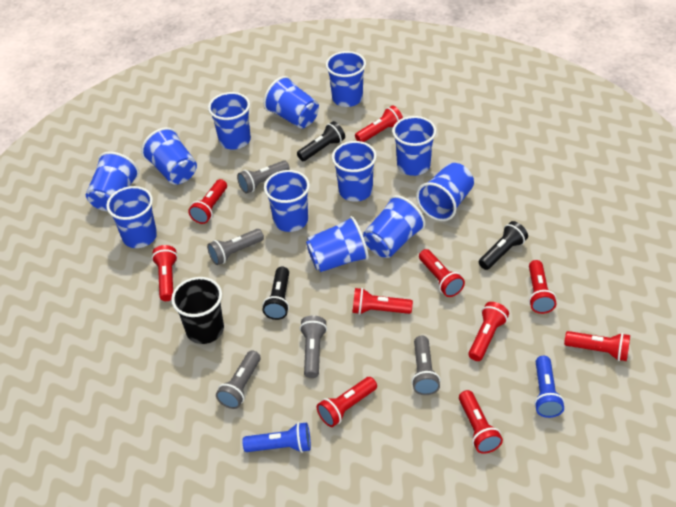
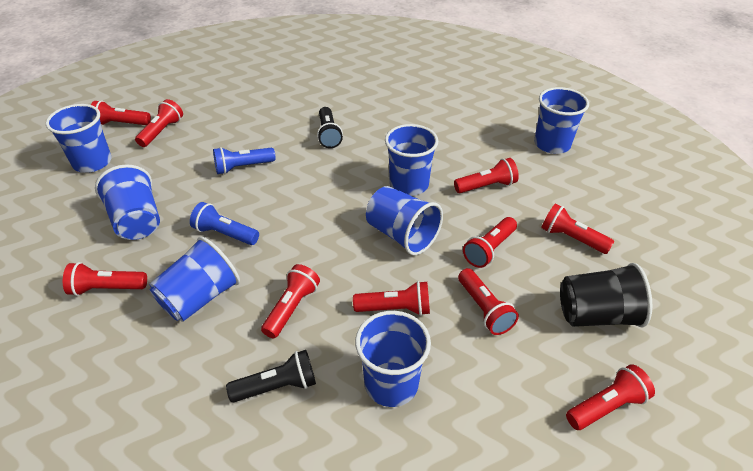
black flashlight: 3 -> 2
blue cup: 12 -> 7
grey flashlight: 5 -> 0

